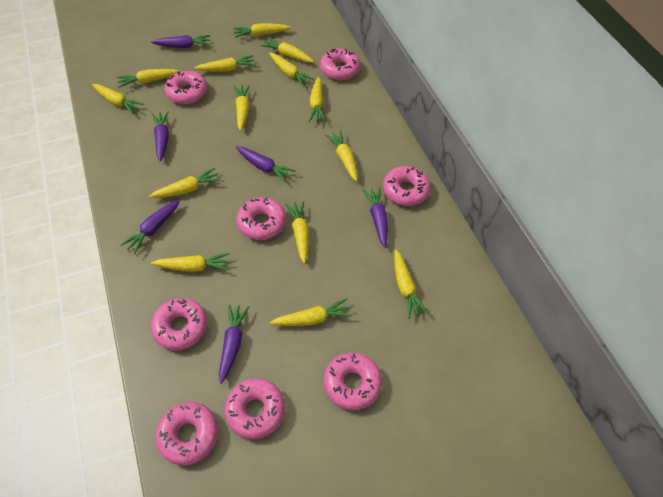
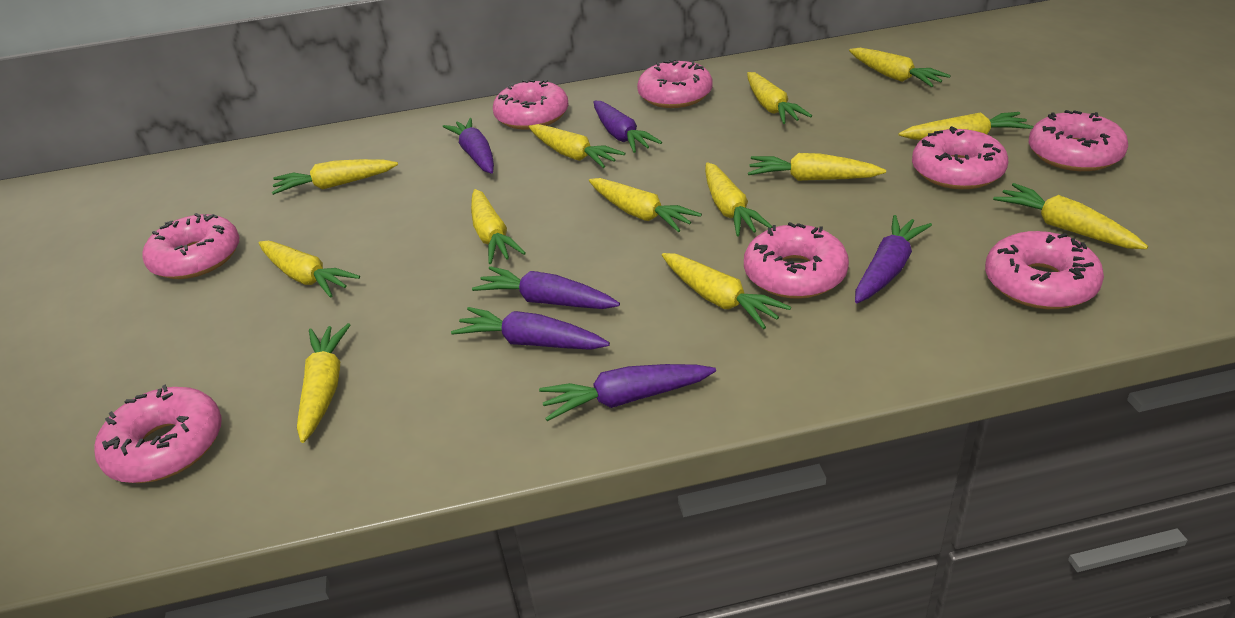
yellow carrot: 14 -> 13

